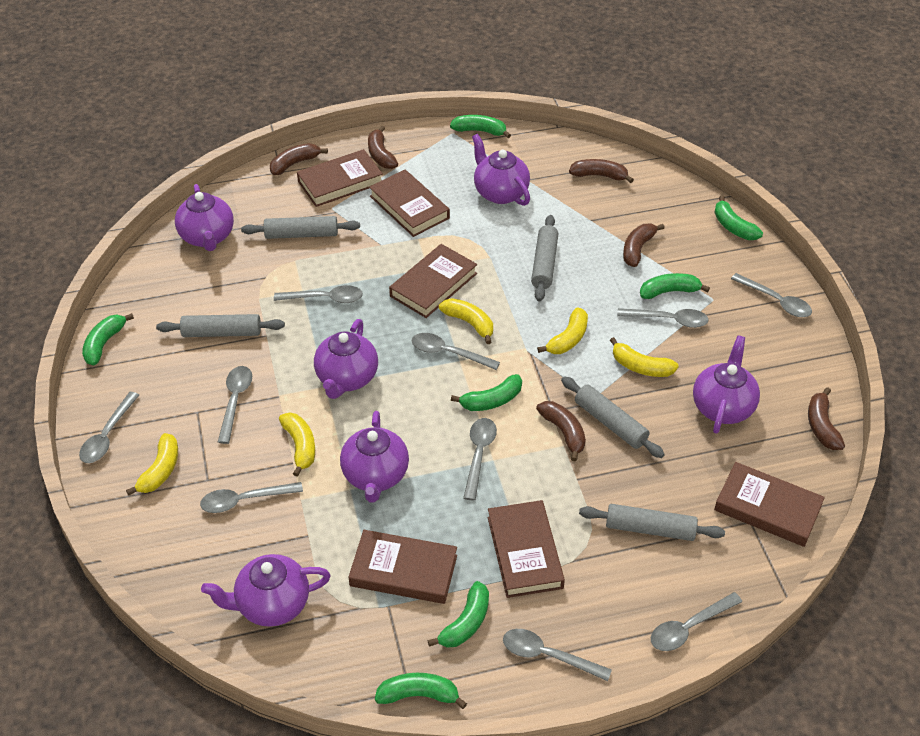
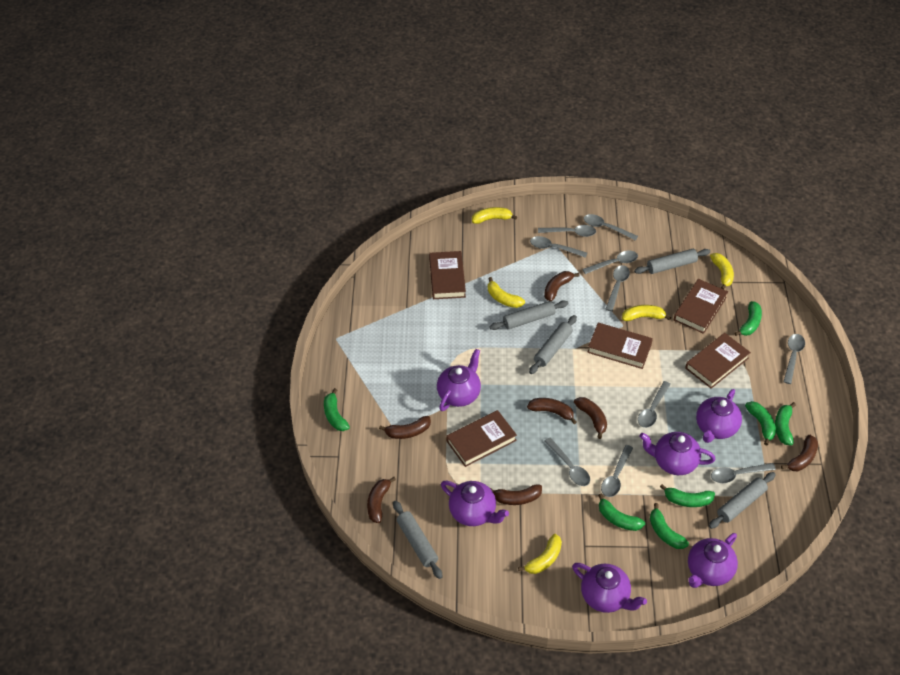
brown banana: 6 -> 7
brown book: 6 -> 5

